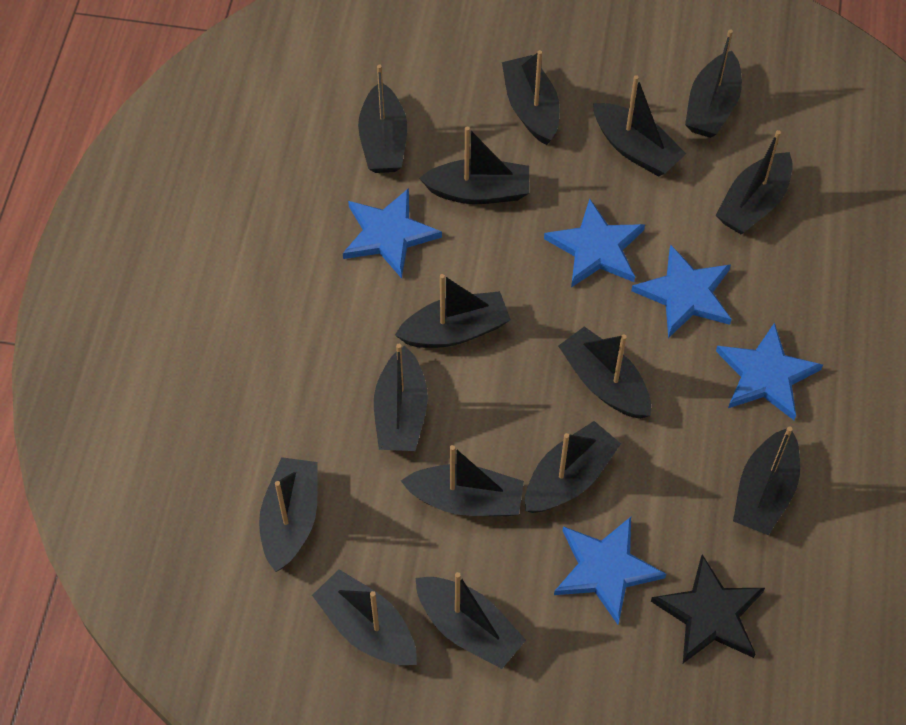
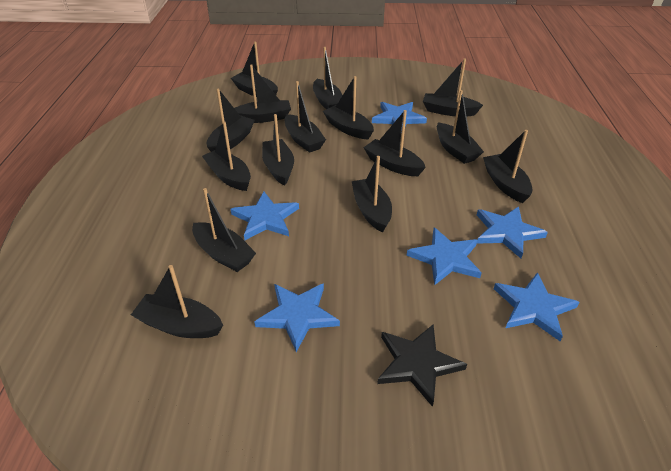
blue star: 5 -> 6

